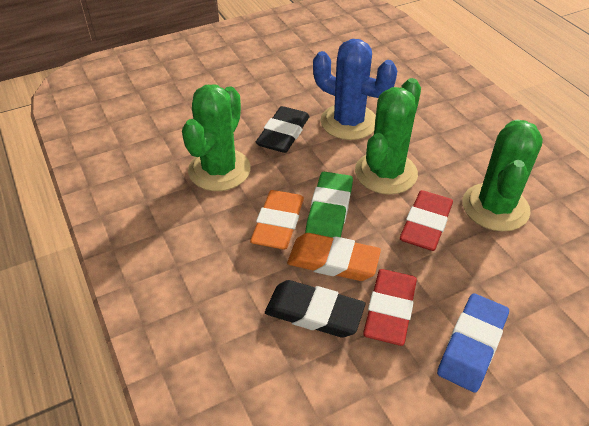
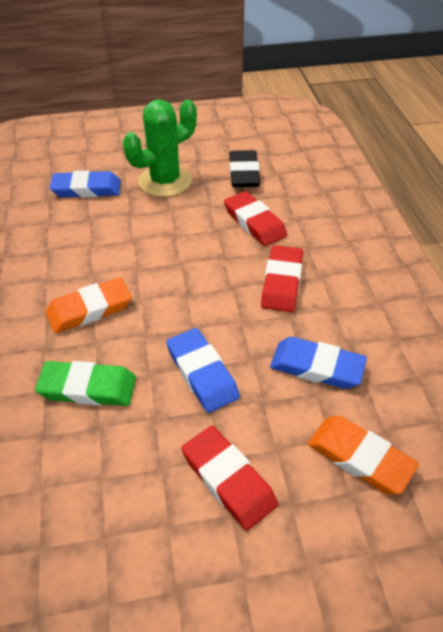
black eraser: 2 -> 1
blue cactus: 1 -> 0
blue eraser: 1 -> 3
green cactus: 3 -> 1
red eraser: 2 -> 3

